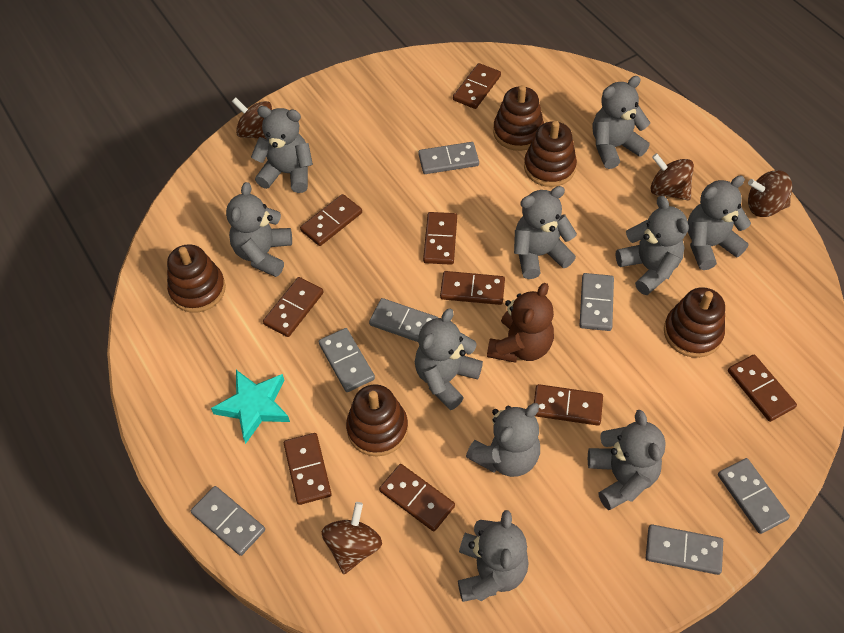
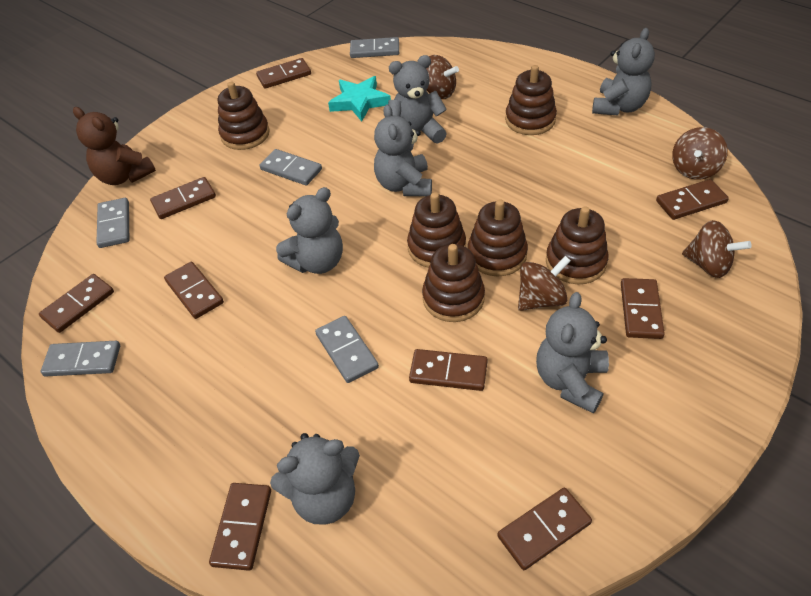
brown stacking toy: 5 -> 6
grey domino: 7 -> 5
grey teddy bear: 10 -> 6

